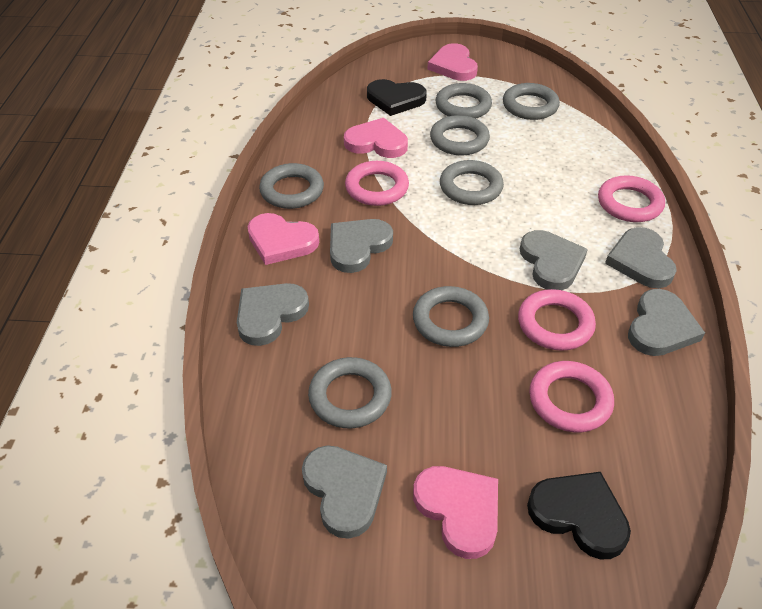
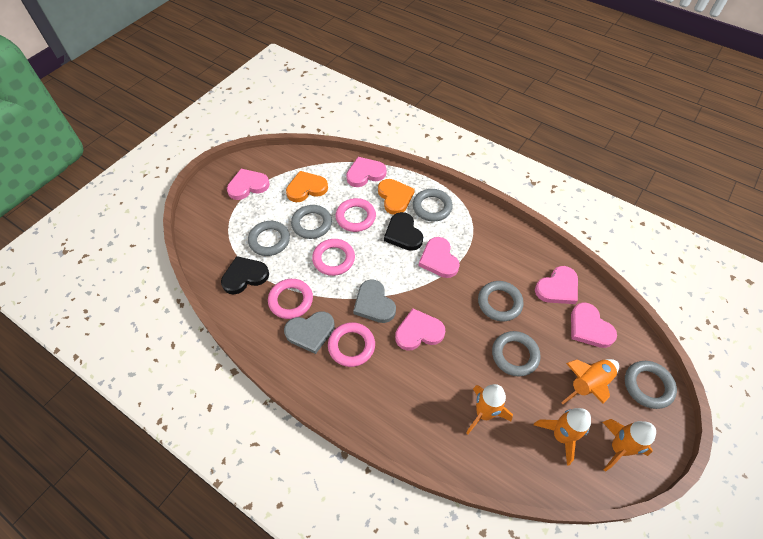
grey heart: 6 -> 2
grey ring: 7 -> 6
orange heart: 0 -> 2
orange rocket: 0 -> 4
pink heart: 4 -> 6

